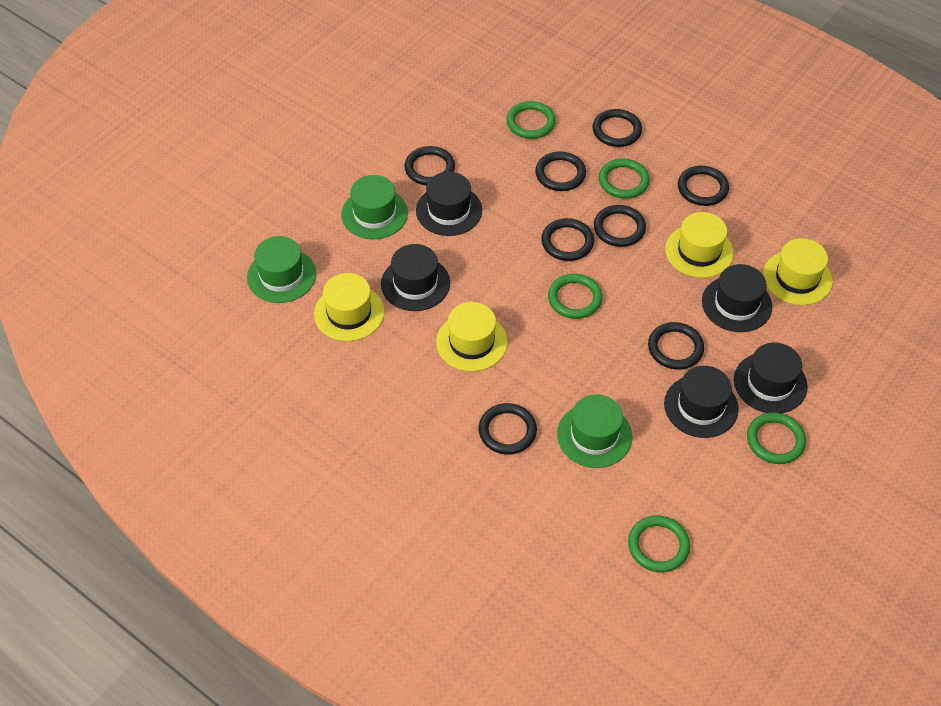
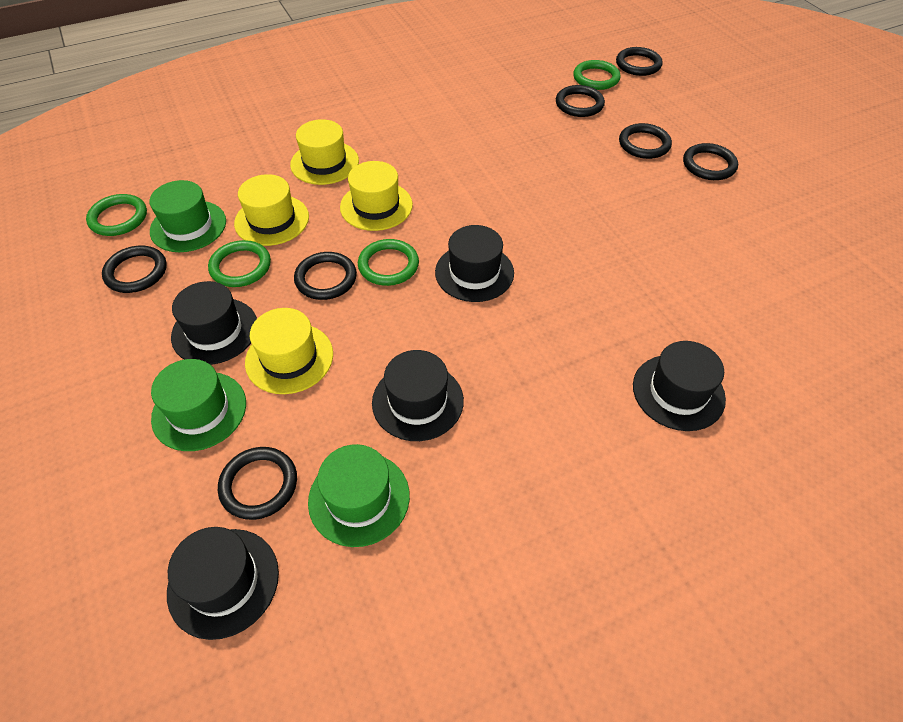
black ring: 8 -> 7
green ring: 5 -> 4

